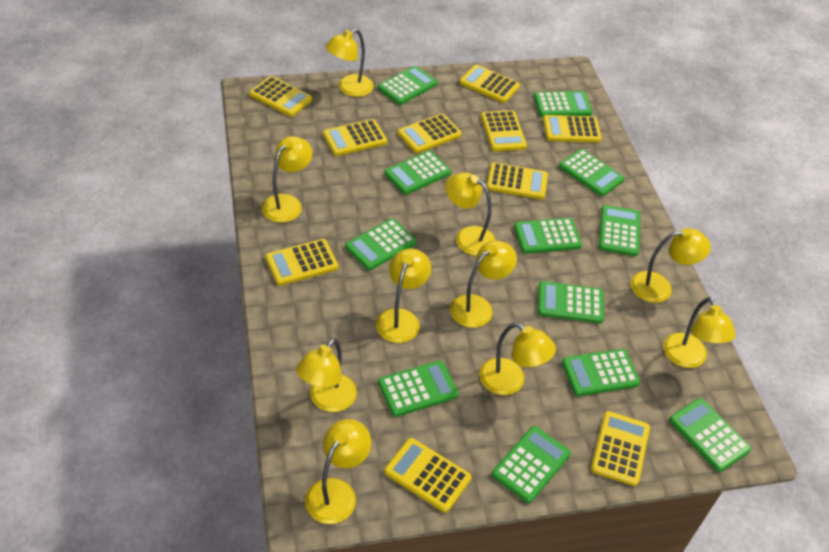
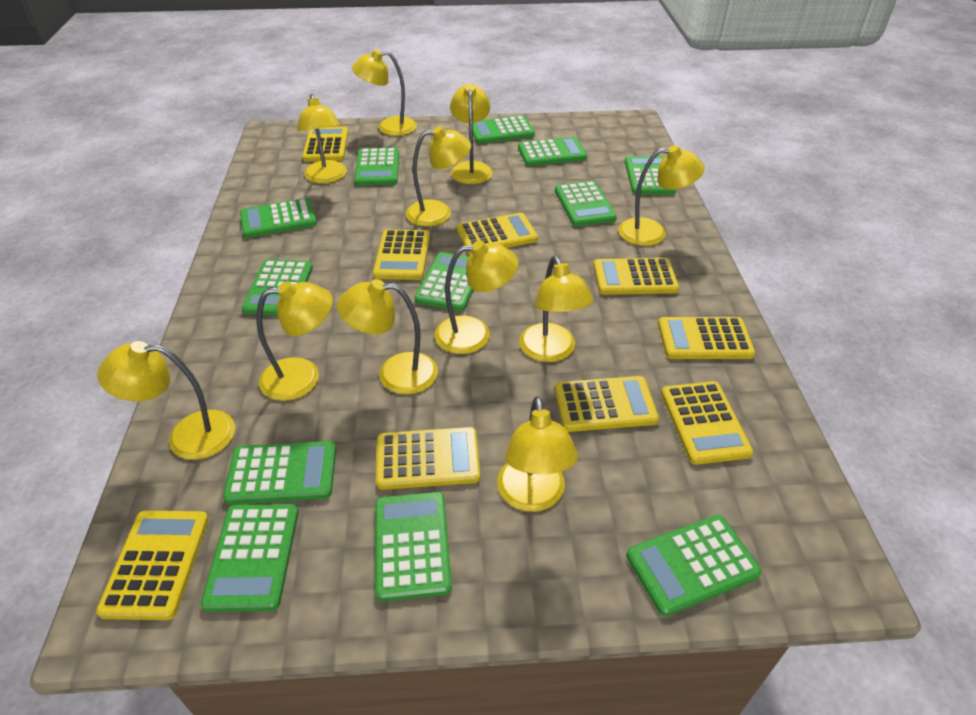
yellow calculator: 10 -> 9
yellow lamp: 10 -> 11

